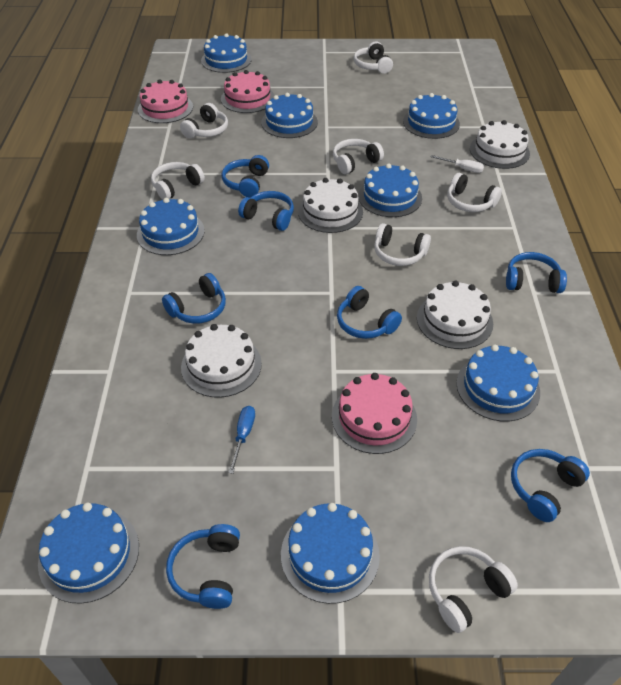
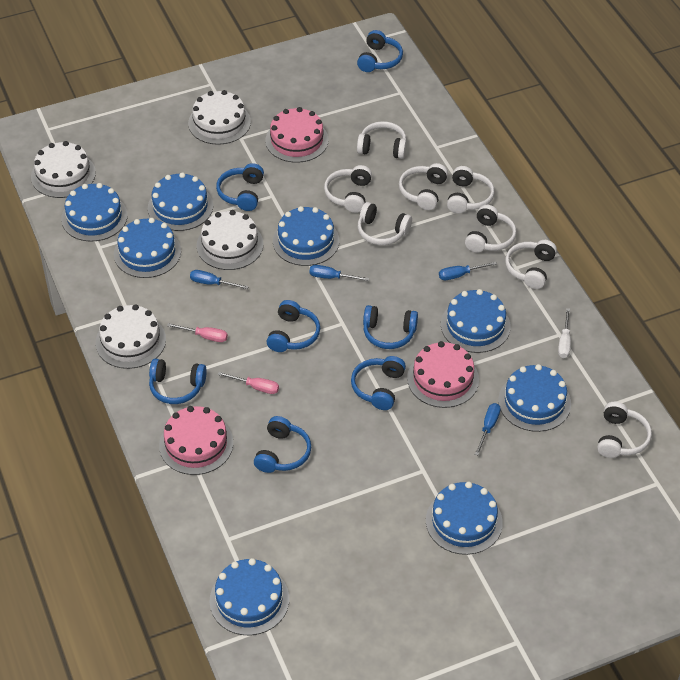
blue screwdriver: 1 -> 4
pink screwdriver: 0 -> 2
white headphones: 7 -> 8

